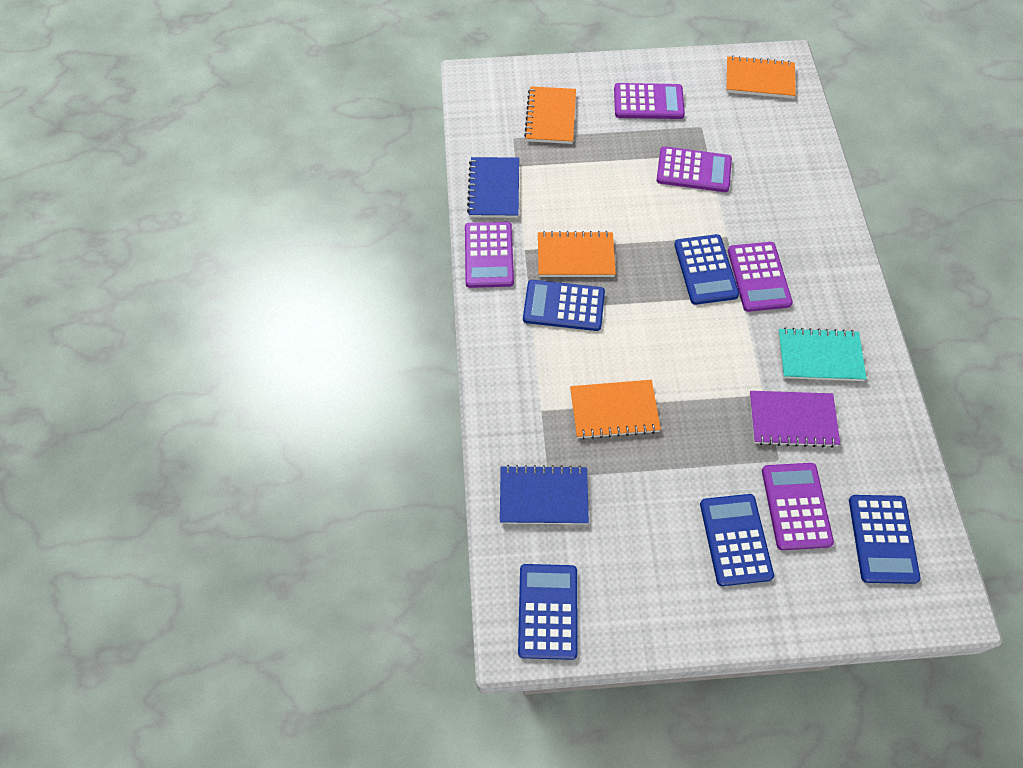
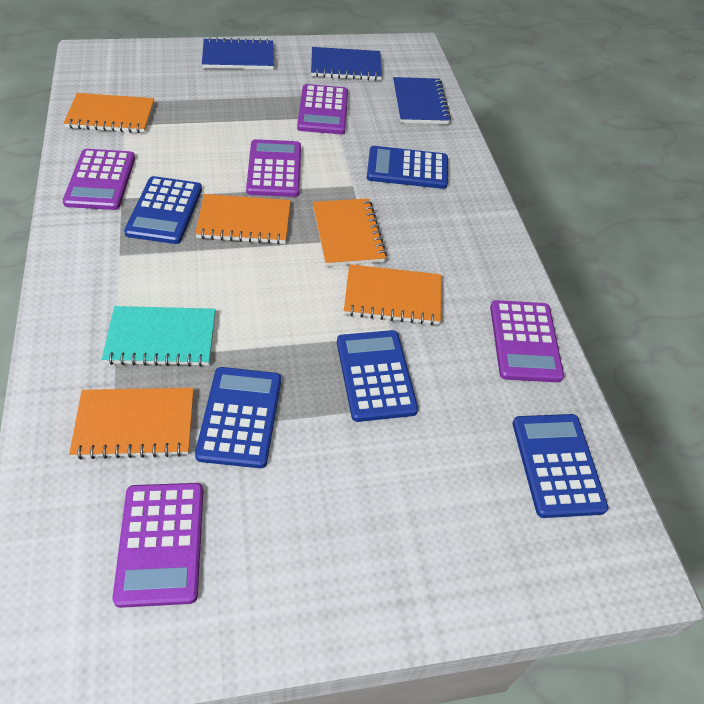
blue notebook: 2 -> 3
orange notebook: 4 -> 5
purple notebook: 1 -> 0

